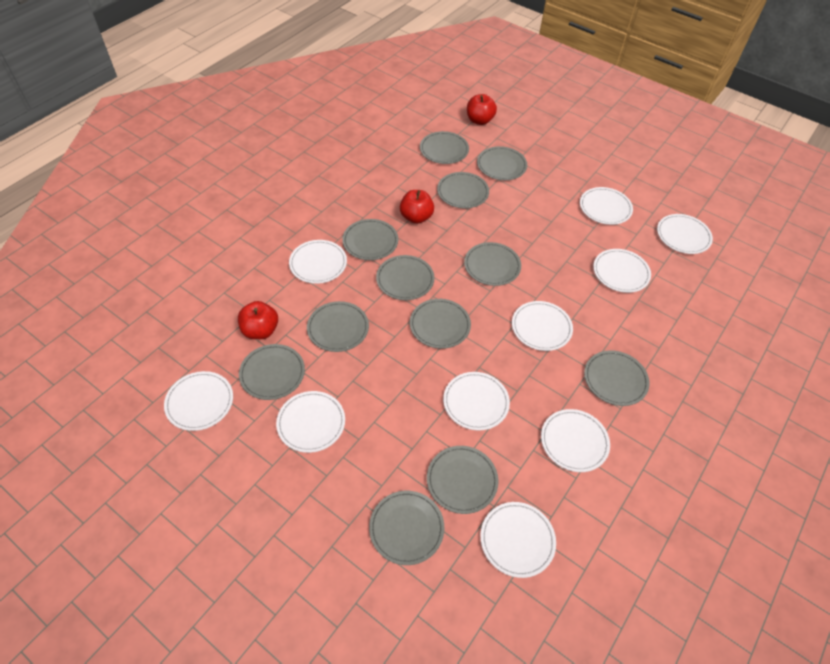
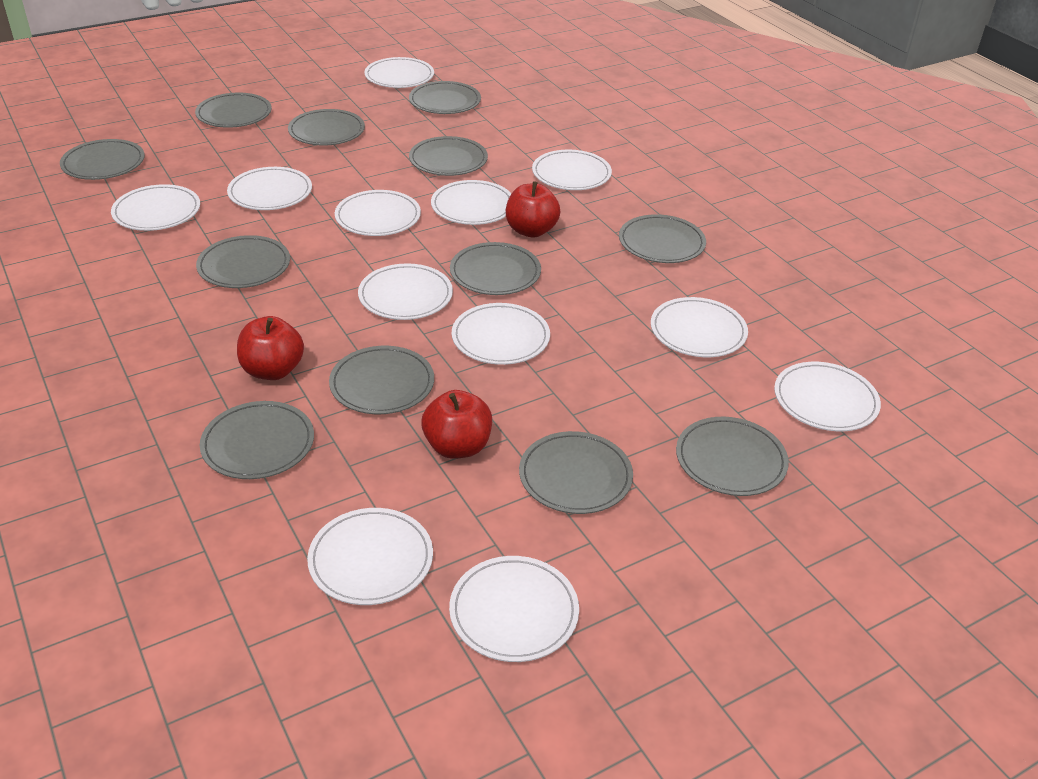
white plate: 10 -> 12

